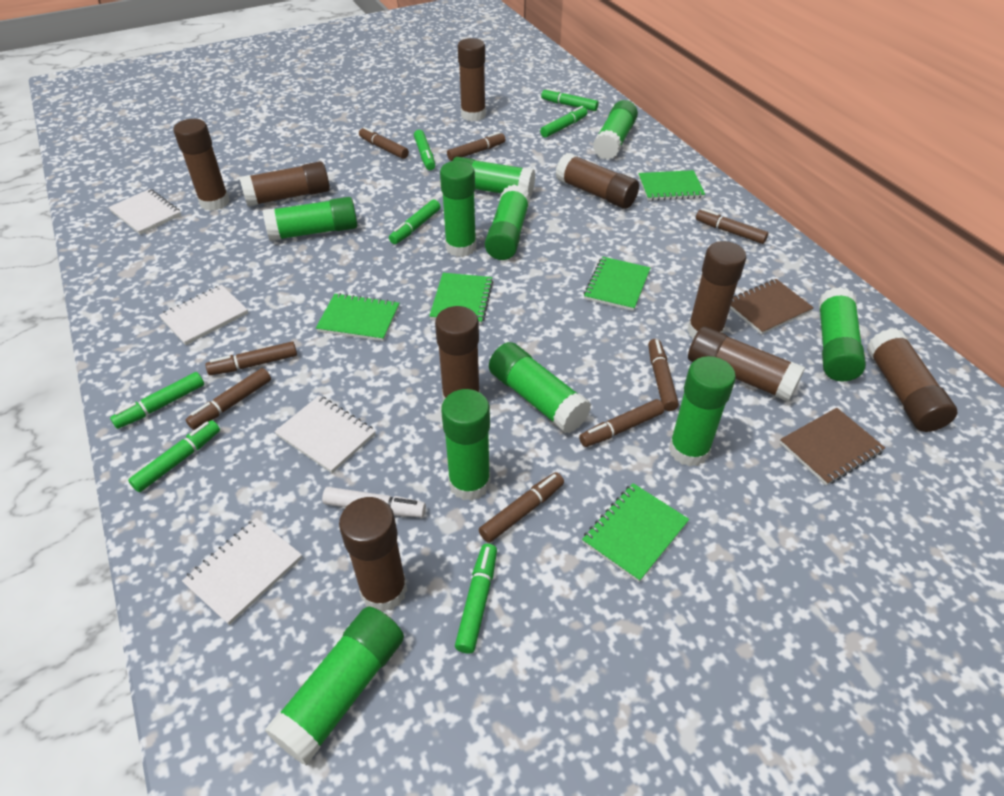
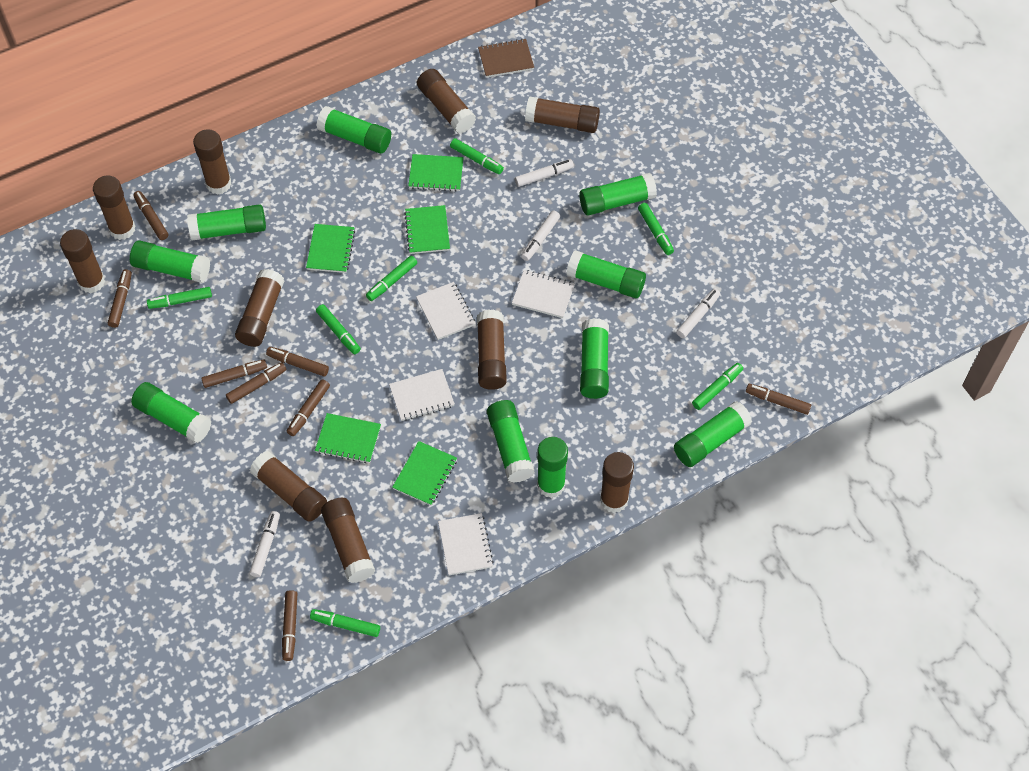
brown glue stick: 9 -> 10
brown notebook: 2 -> 1
white marker: 1 -> 4

